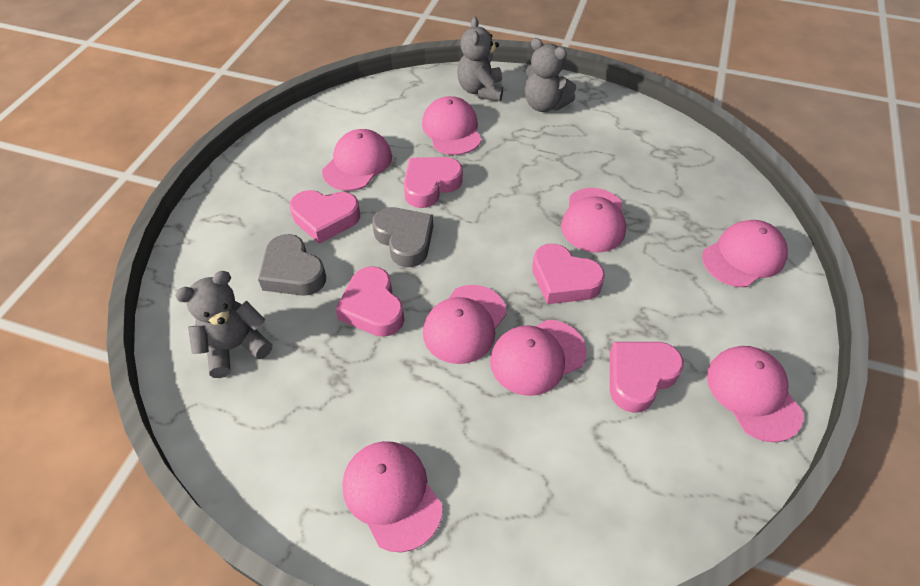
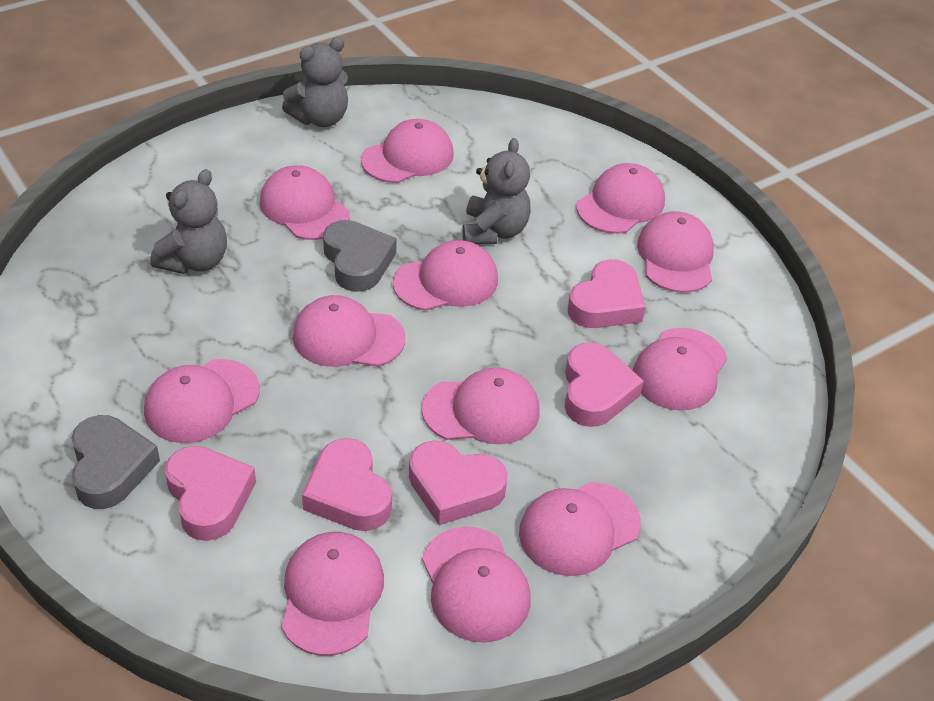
pink cap: 8 -> 12

